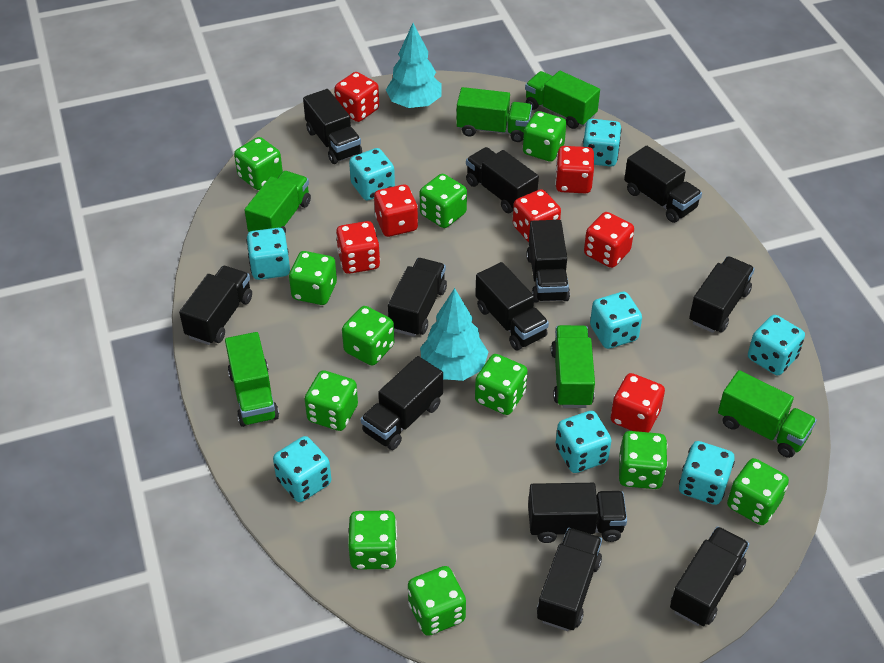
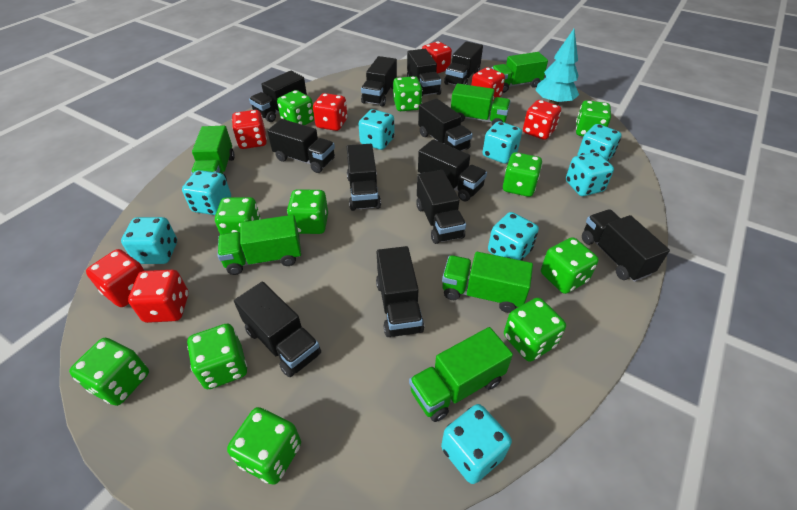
turquoise tree: 2 -> 1

